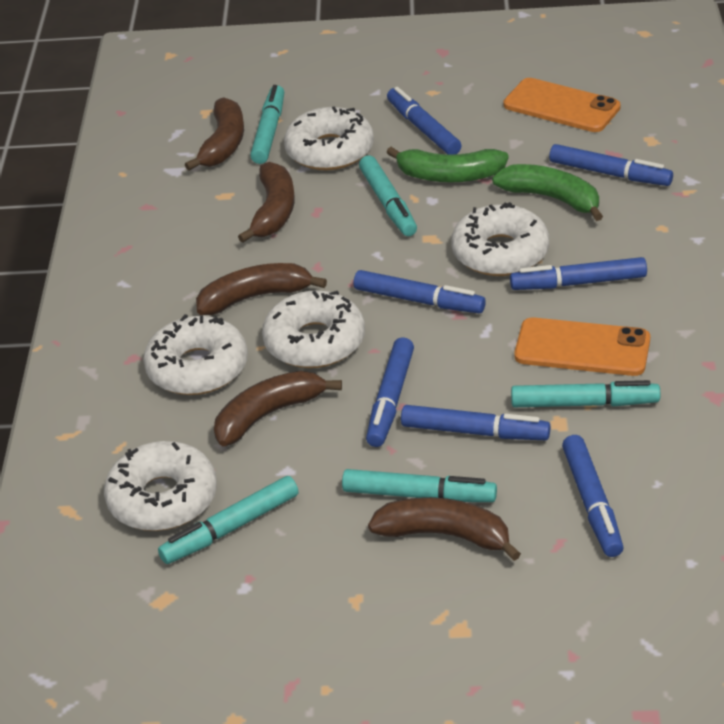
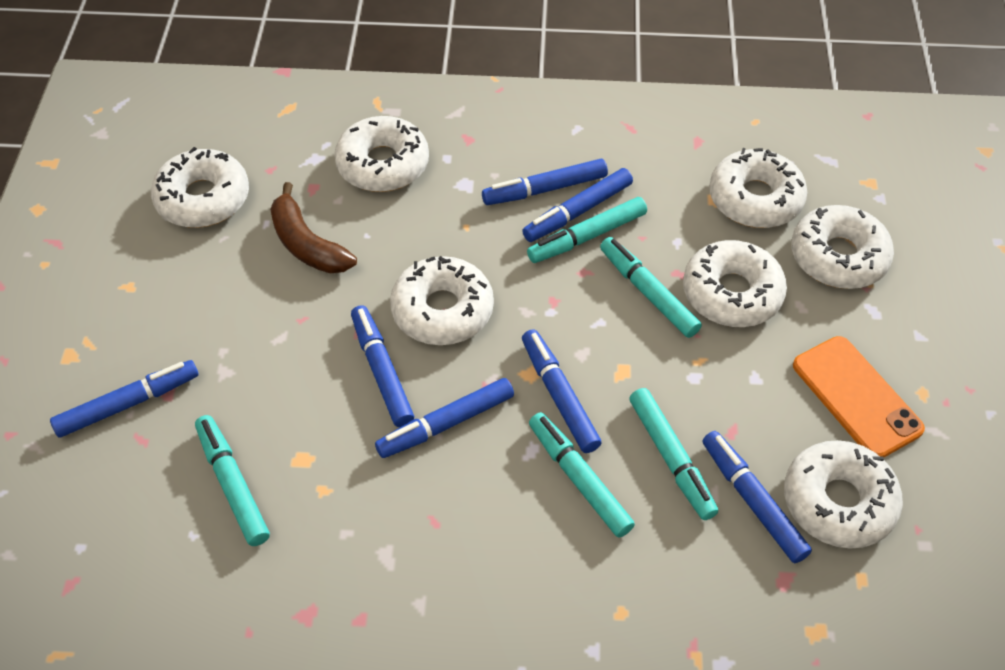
brown banana: 5 -> 1
green banana: 2 -> 0
orange phone: 2 -> 1
white donut: 5 -> 7

